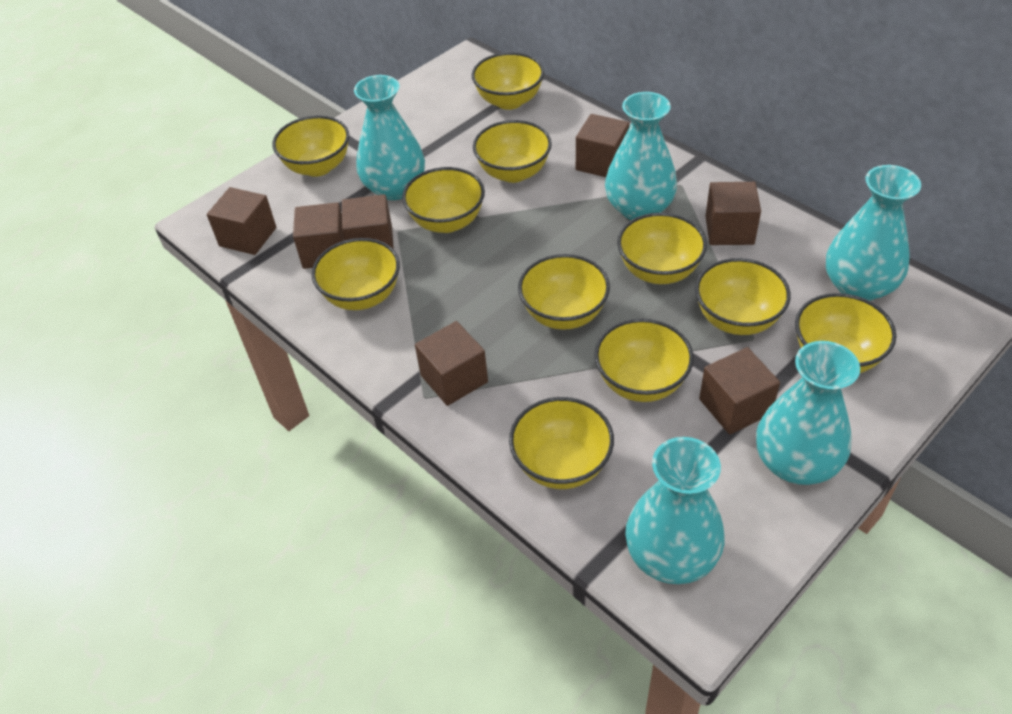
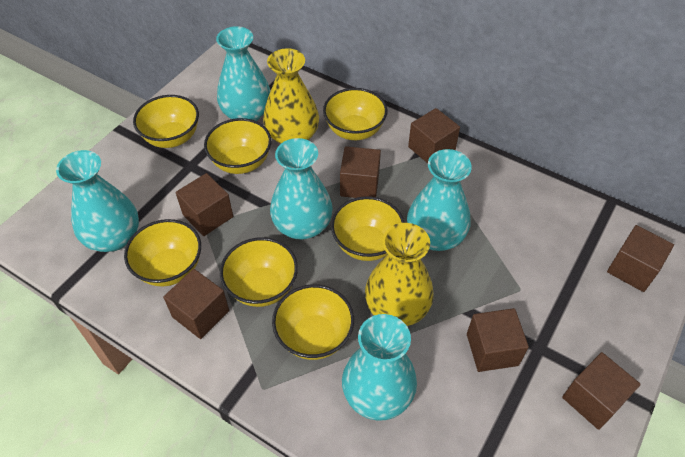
yellow bowl: 11 -> 7
yellow vase: 0 -> 2

